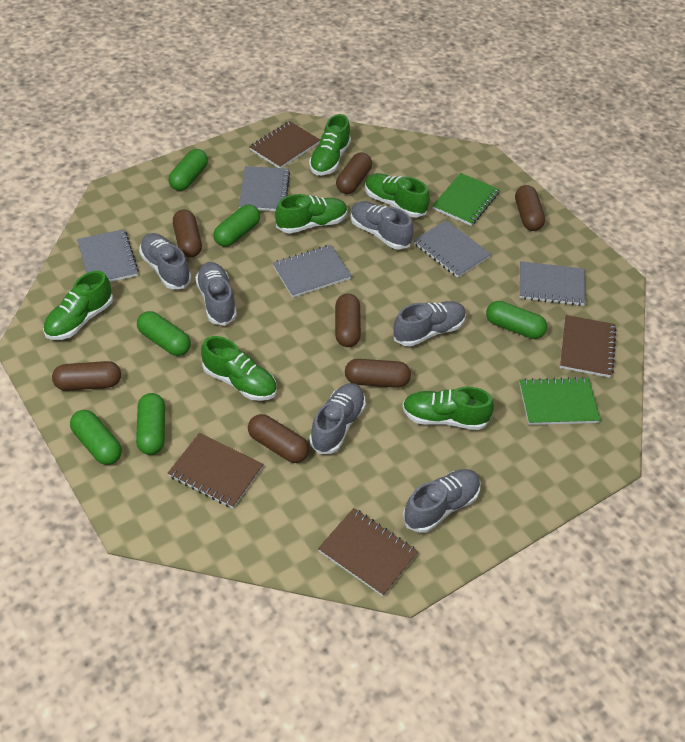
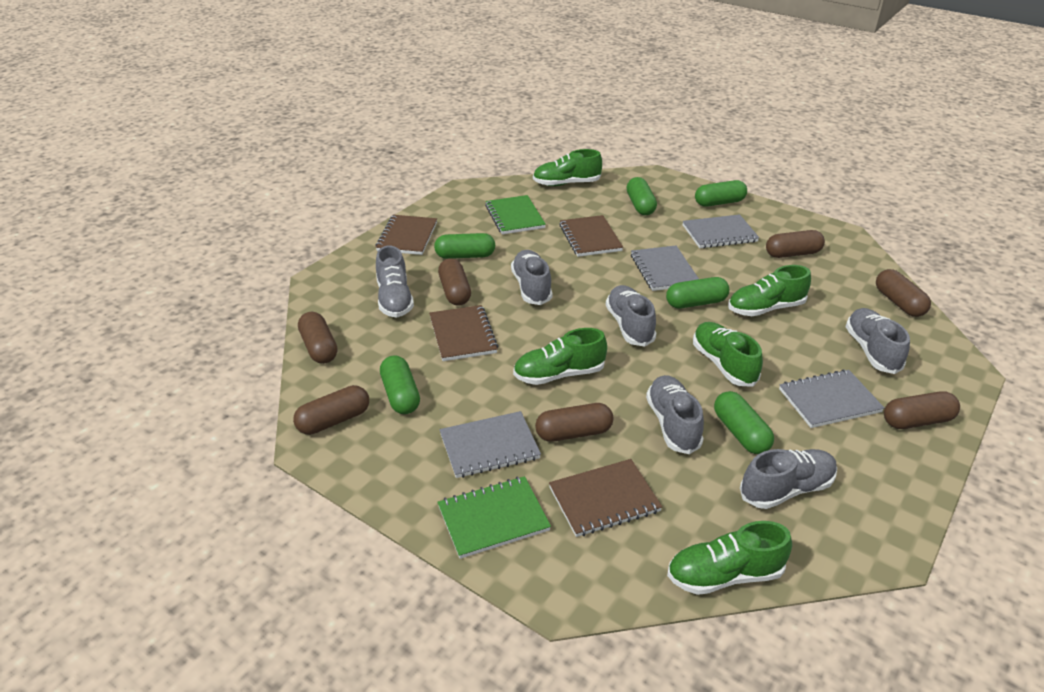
green shoe: 6 -> 5
grey notebook: 5 -> 4

